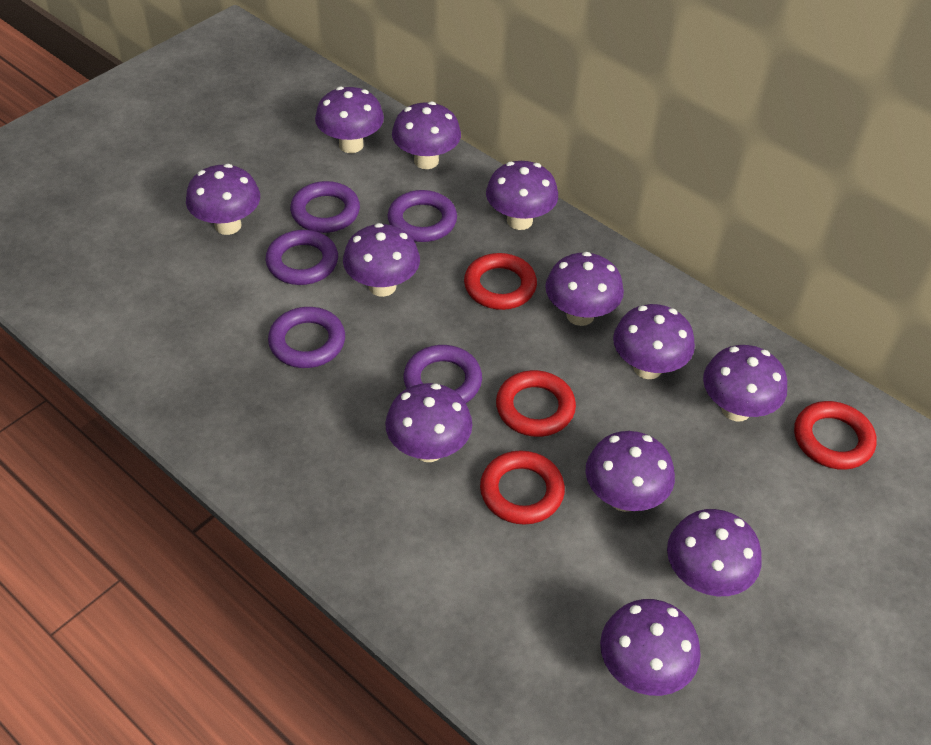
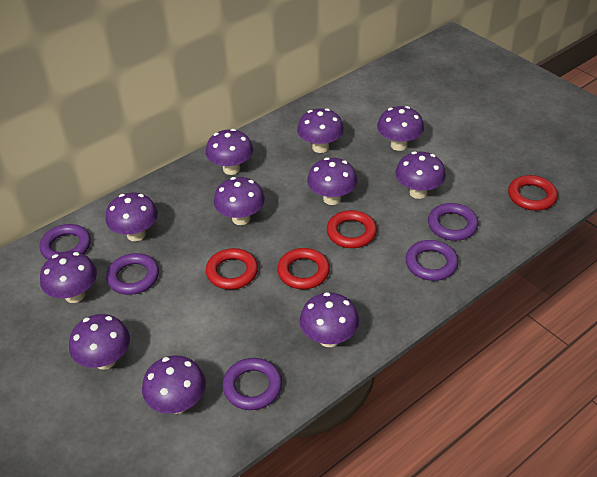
purple mushroom: 12 -> 11

